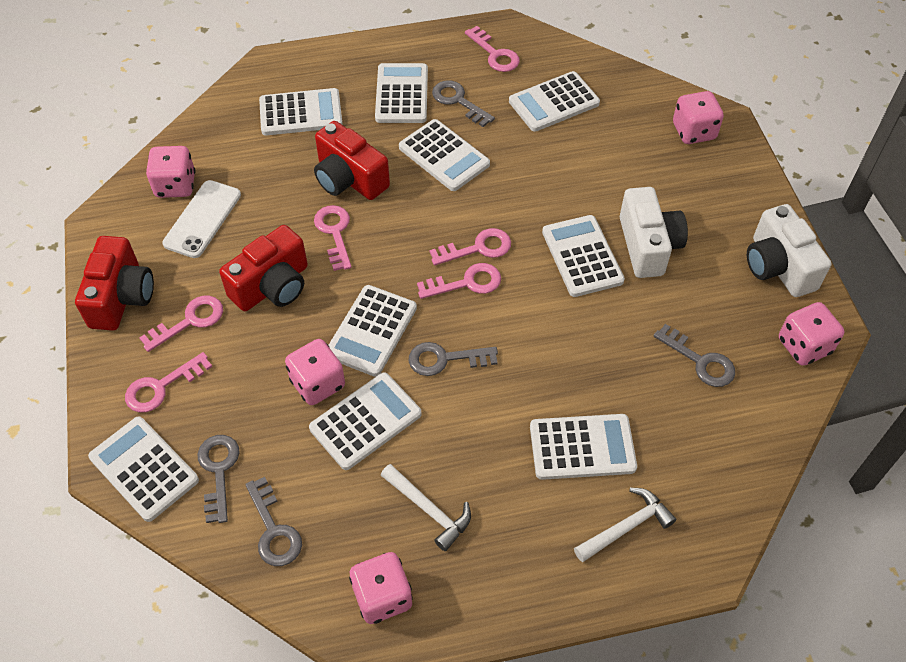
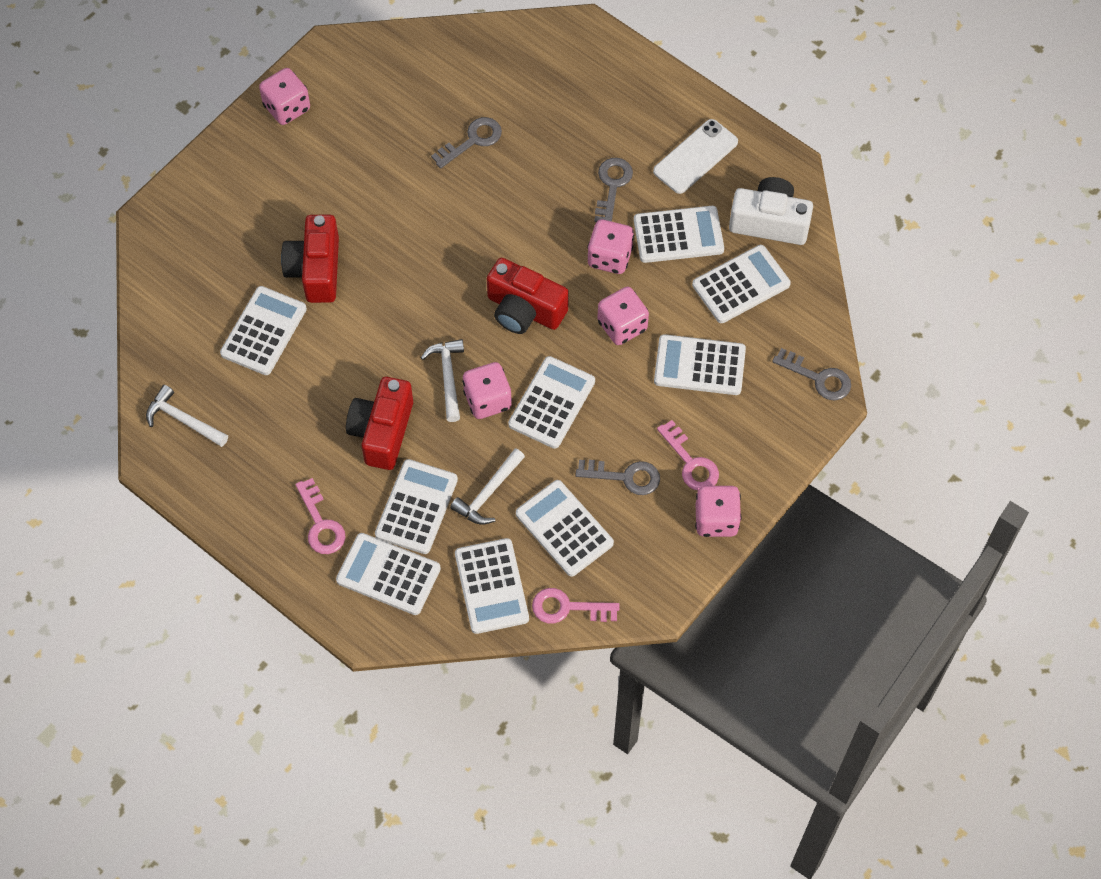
grey key: 5 -> 4
pink key: 6 -> 3
white camera: 2 -> 1
white hammer: 2 -> 3

